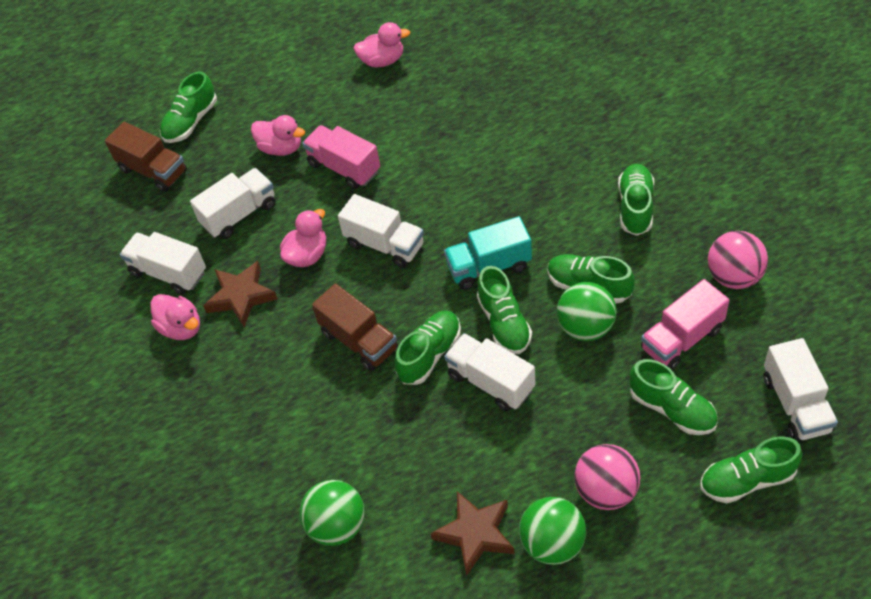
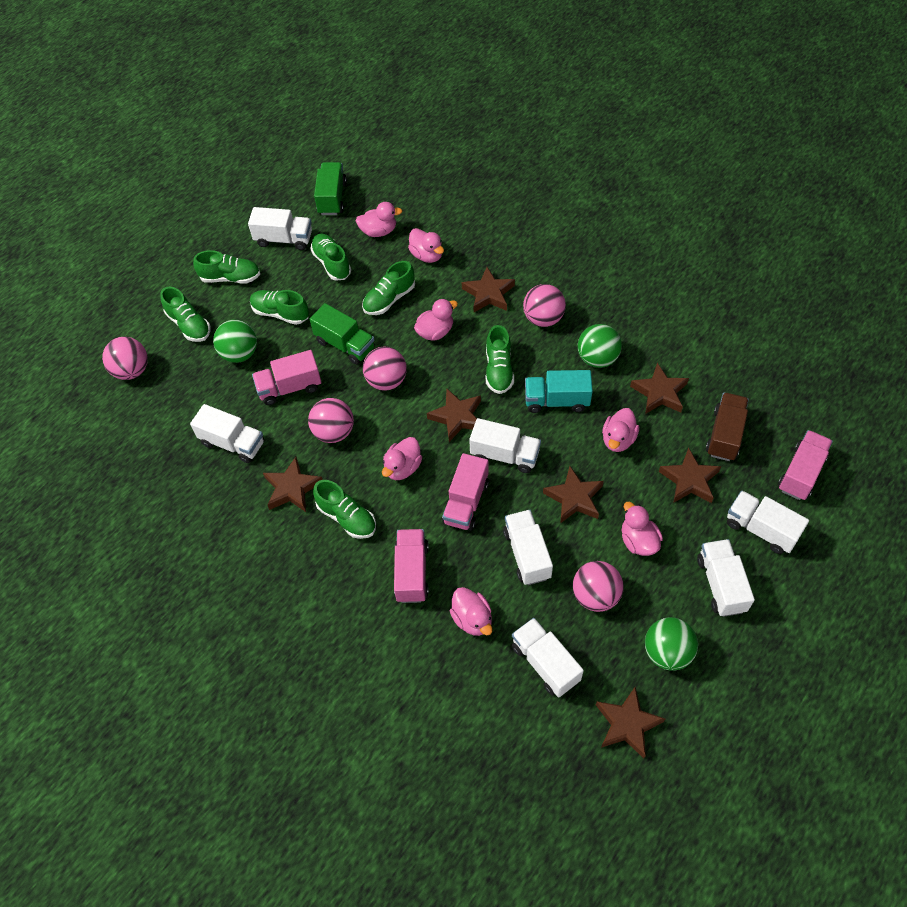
brown star: 2 -> 7
brown truck: 2 -> 1
green truck: 0 -> 2
pink ball: 2 -> 5
pink duck: 4 -> 7
pink truck: 2 -> 4
white truck: 5 -> 7

